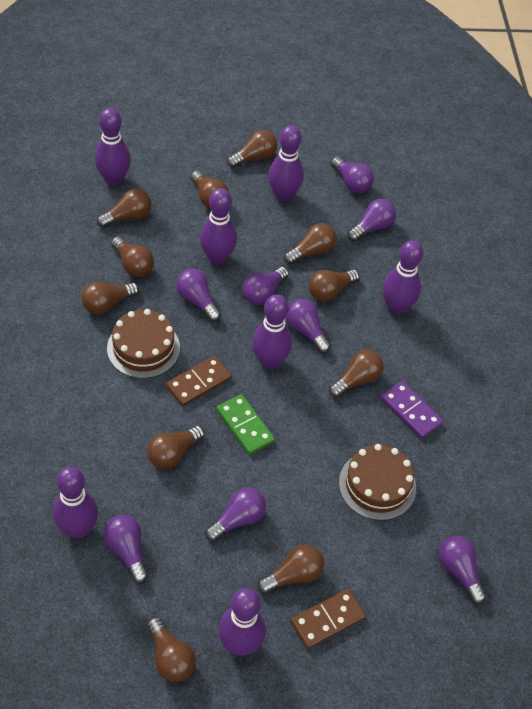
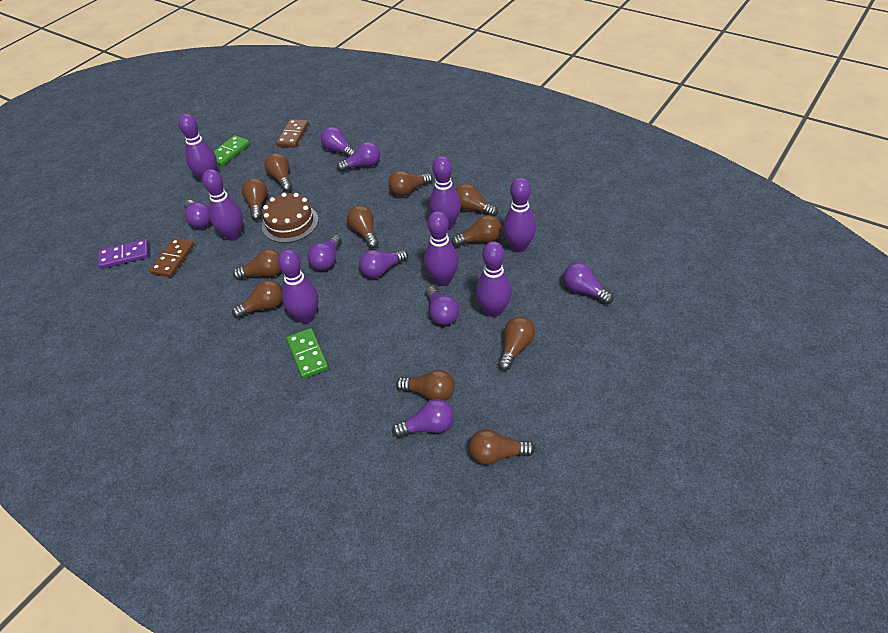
brown cake: 2 -> 1
green domino: 1 -> 2

